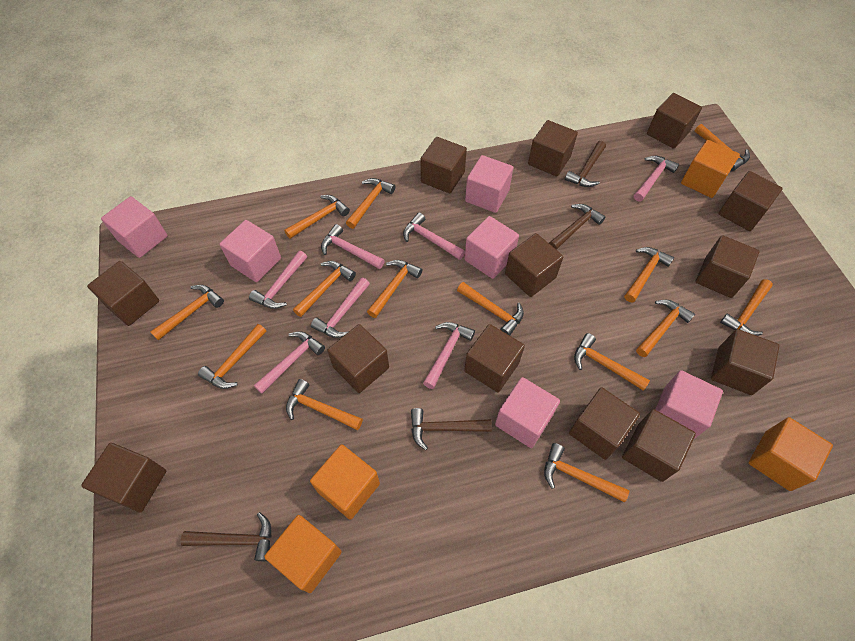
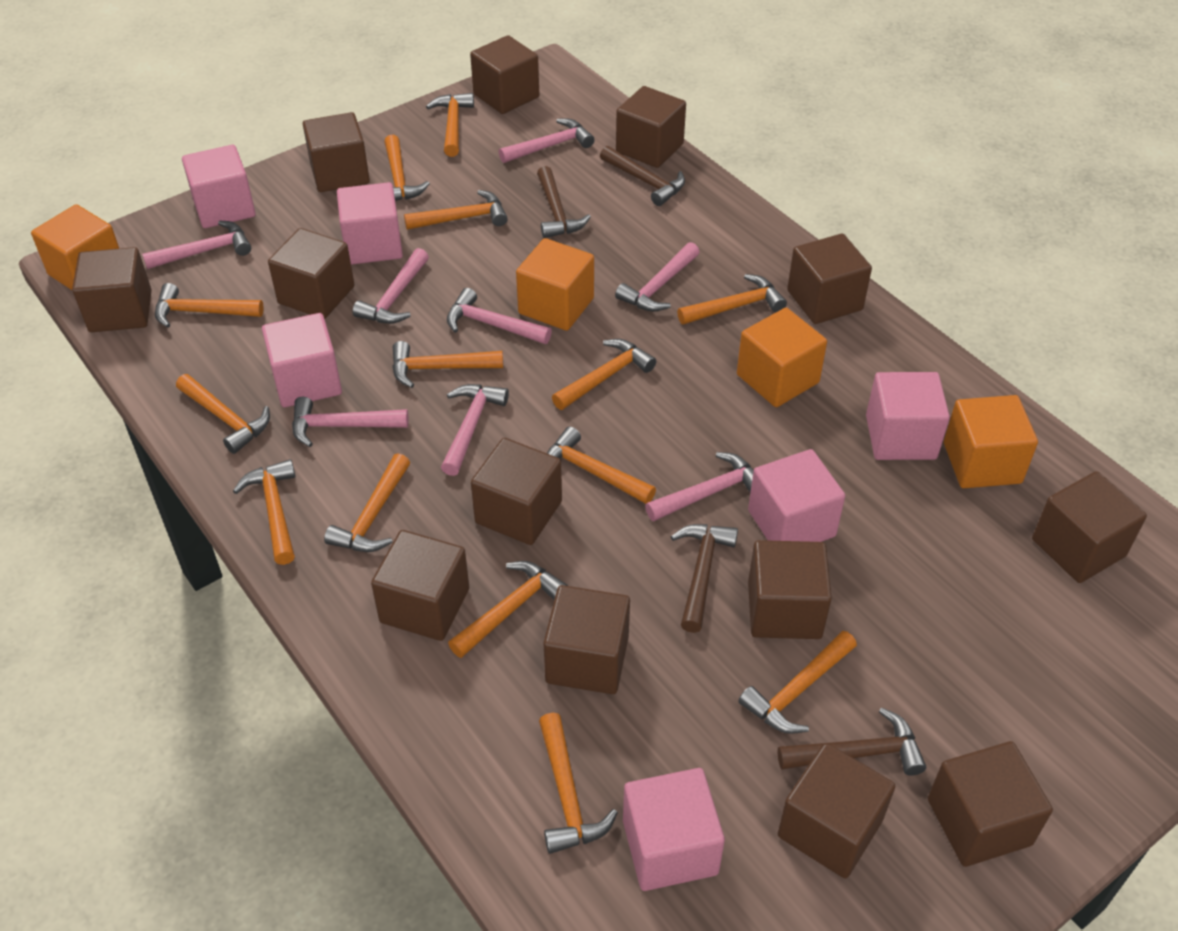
pink hammer: 7 -> 8

